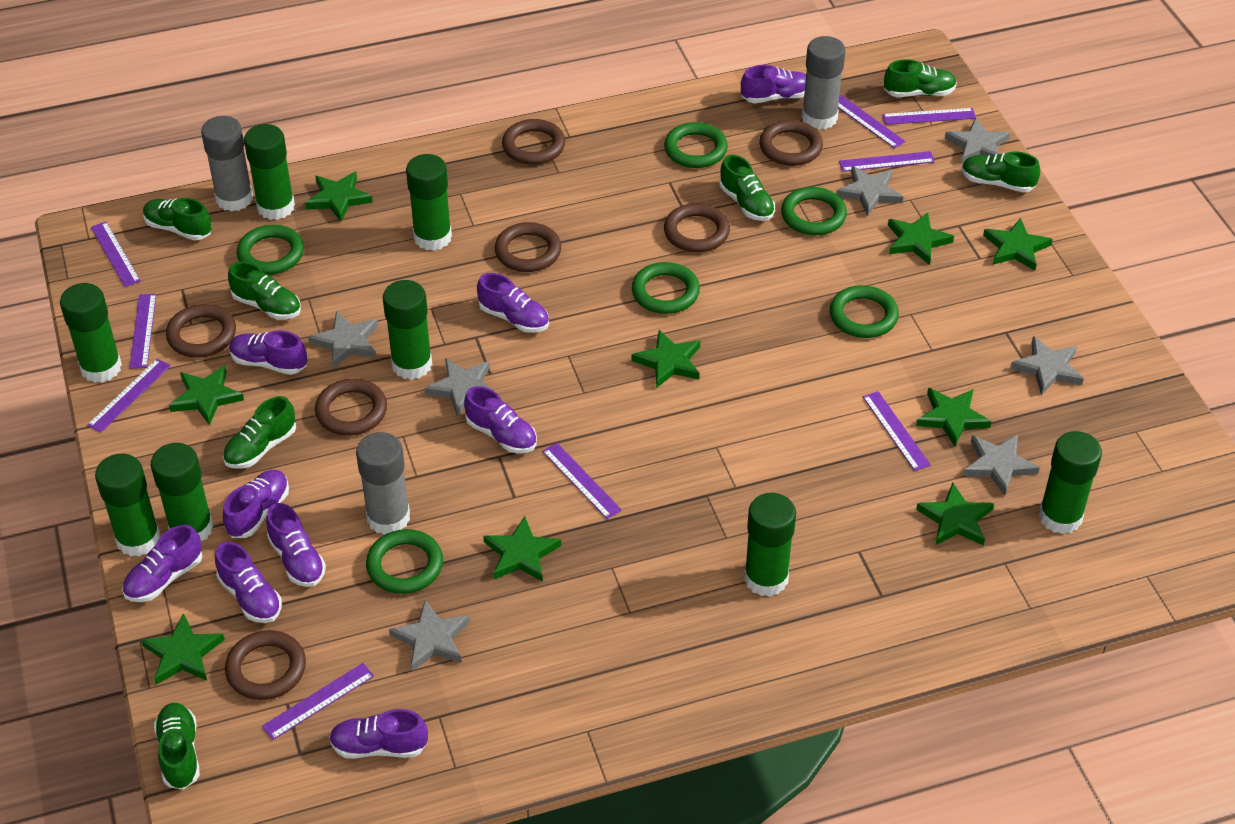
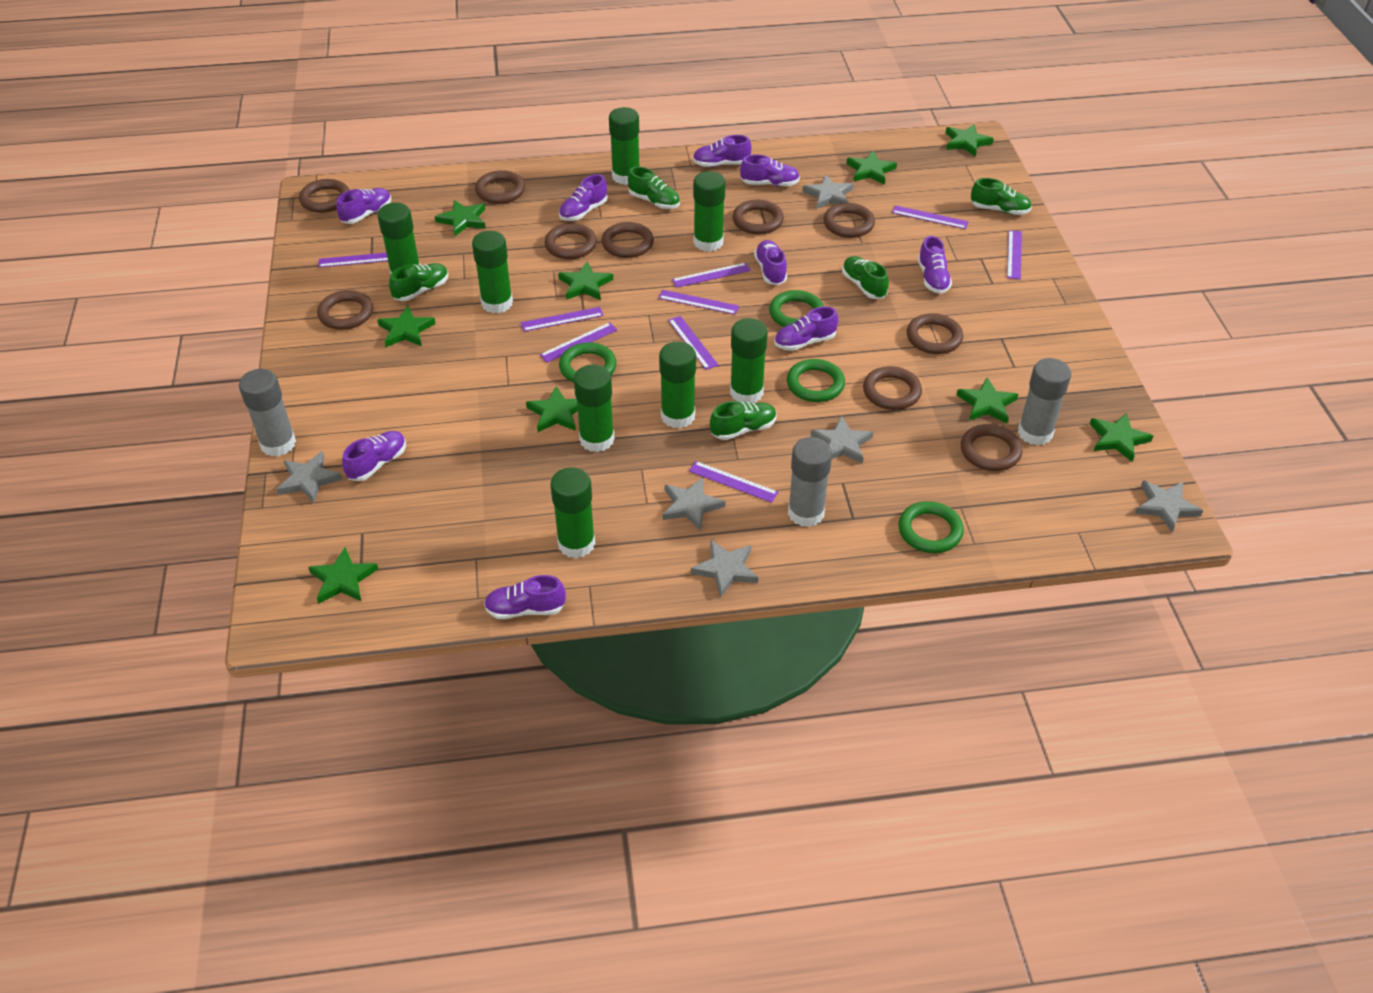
brown ring: 7 -> 10
green ring: 6 -> 4
green shoe: 7 -> 5
grey star: 7 -> 6

